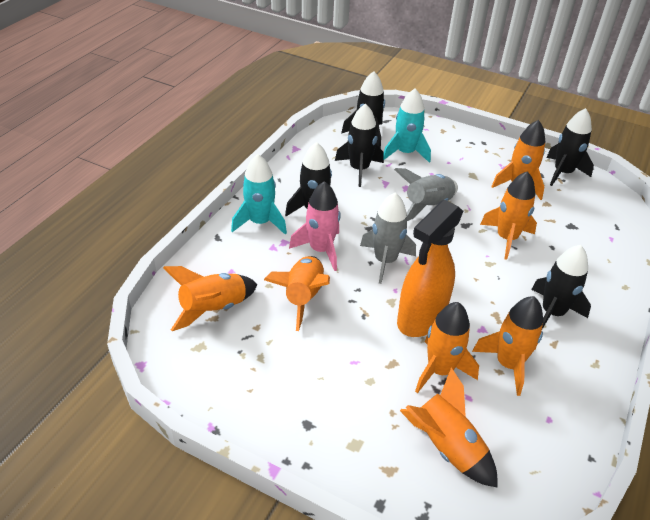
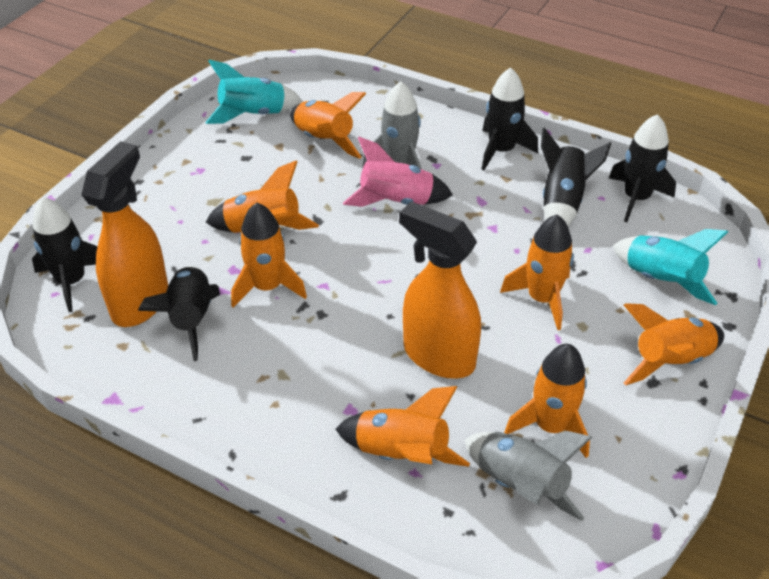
orange spray bottle: 1 -> 2

